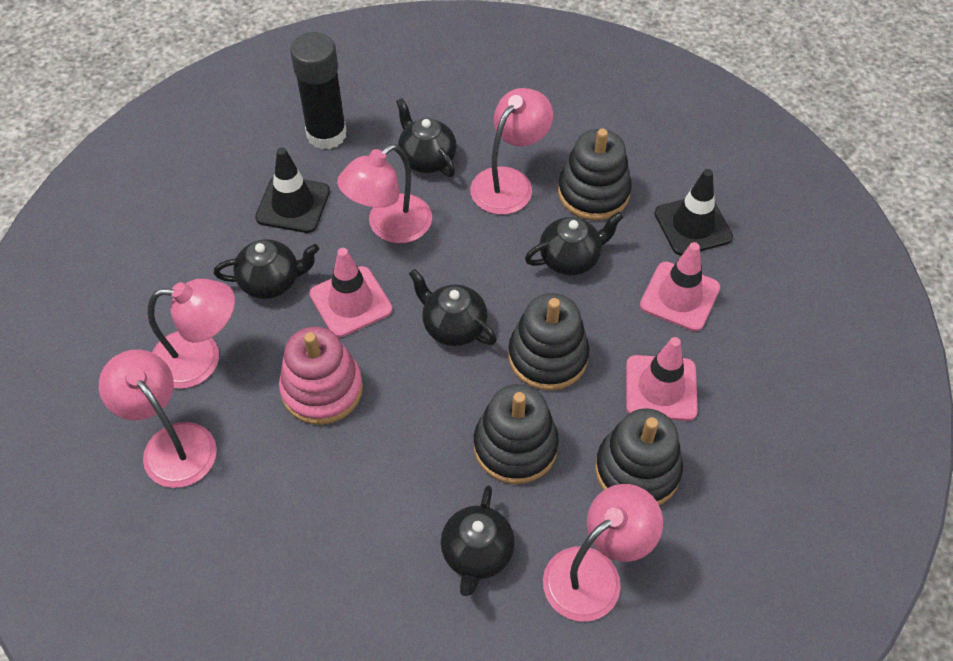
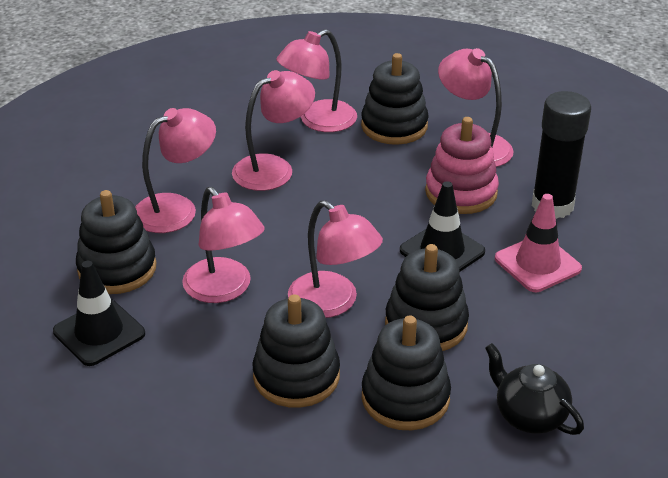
black stacking toy: 4 -> 5
black teapot: 5 -> 1
pink lamp: 5 -> 6
pink traffic cone: 3 -> 1

